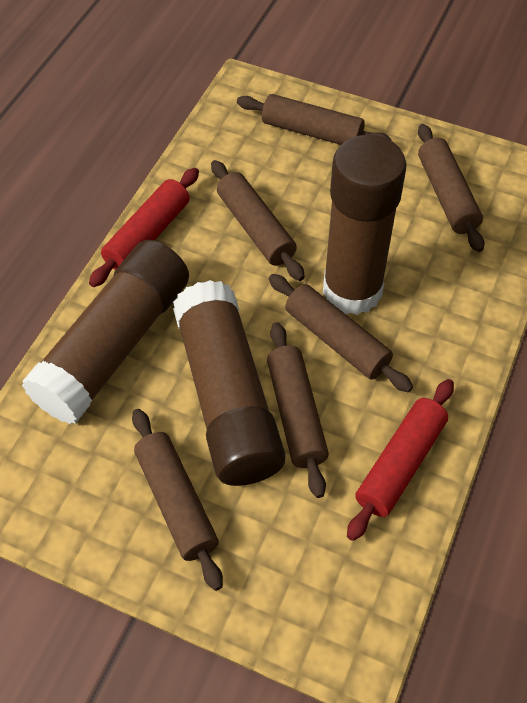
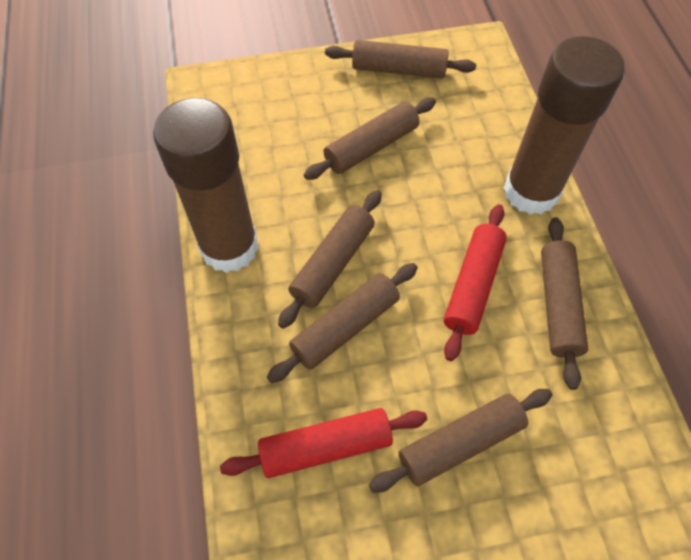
brown glue stick: 3 -> 2

